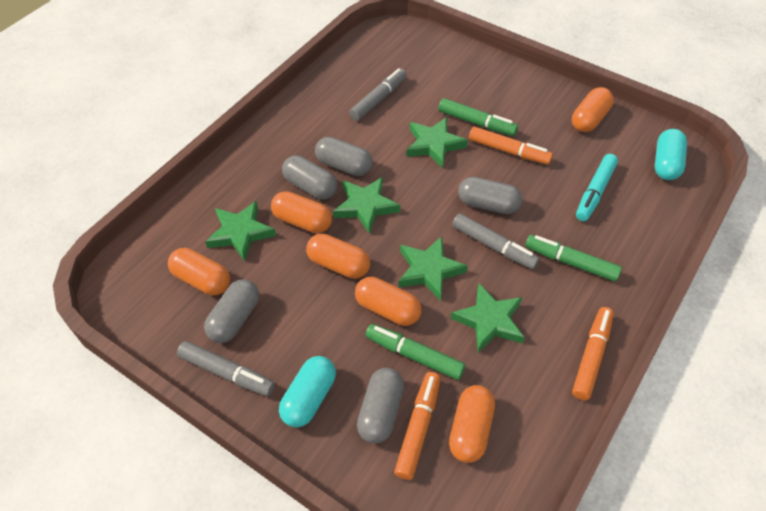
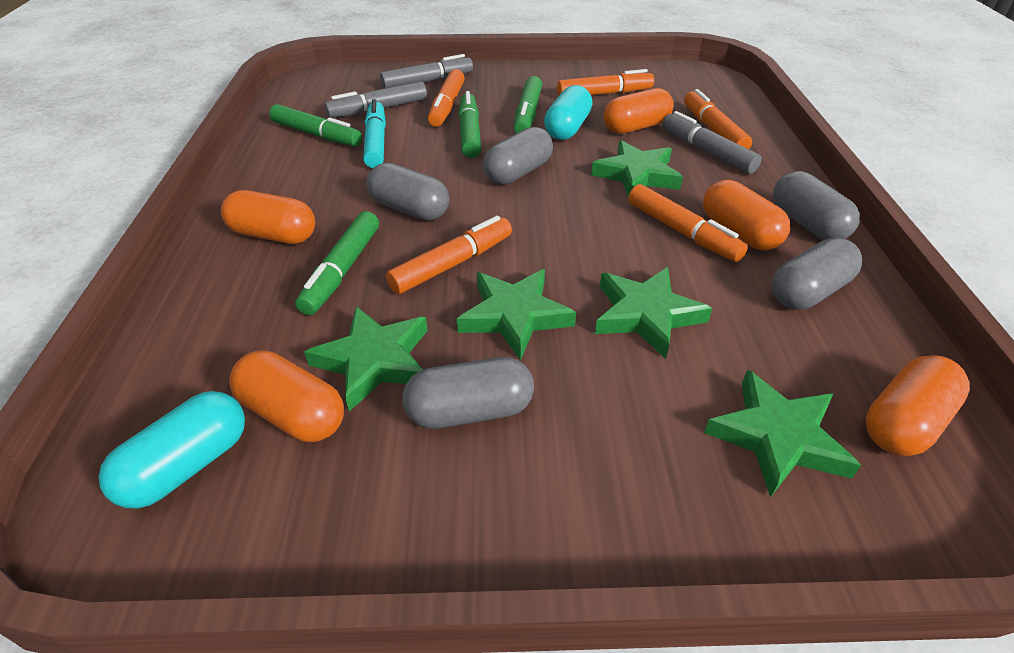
green marker: 3 -> 4
orange capsule: 6 -> 5
orange marker: 3 -> 5

